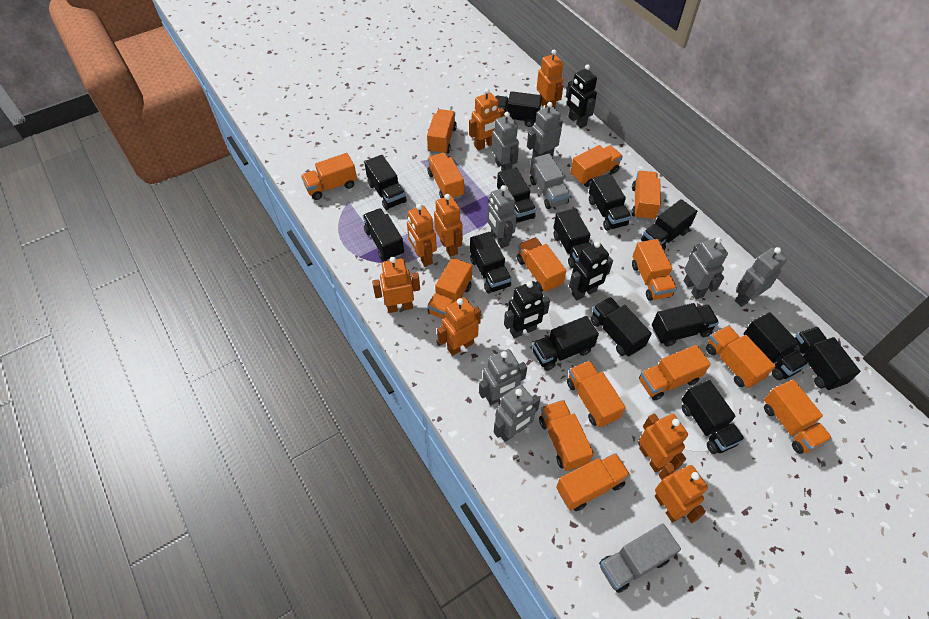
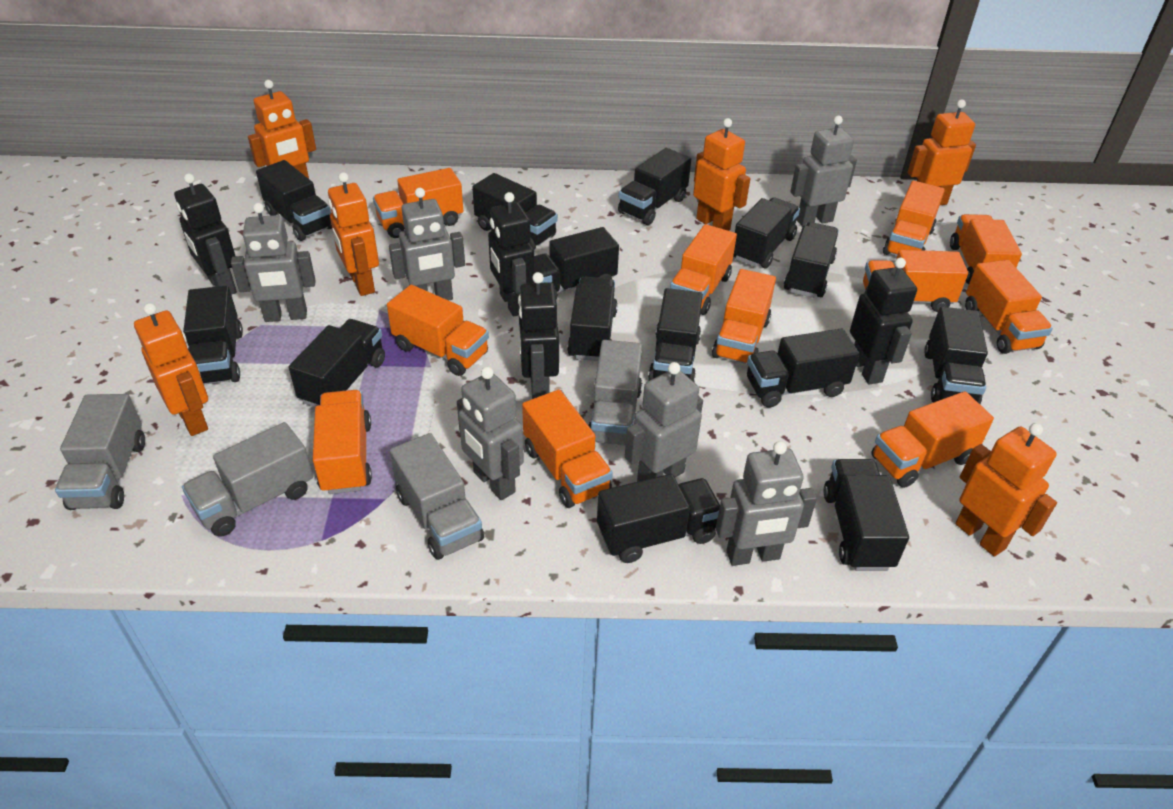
black robot: 3 -> 4
grey robot: 7 -> 6
grey truck: 2 -> 4
orange robot: 8 -> 6
orange truck: 14 -> 11

